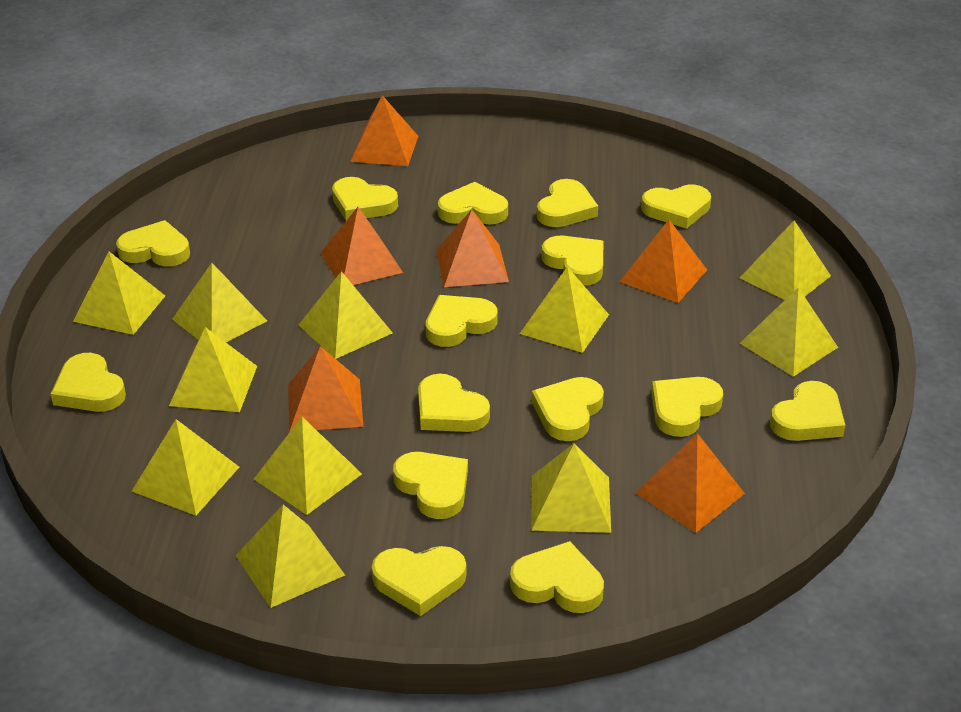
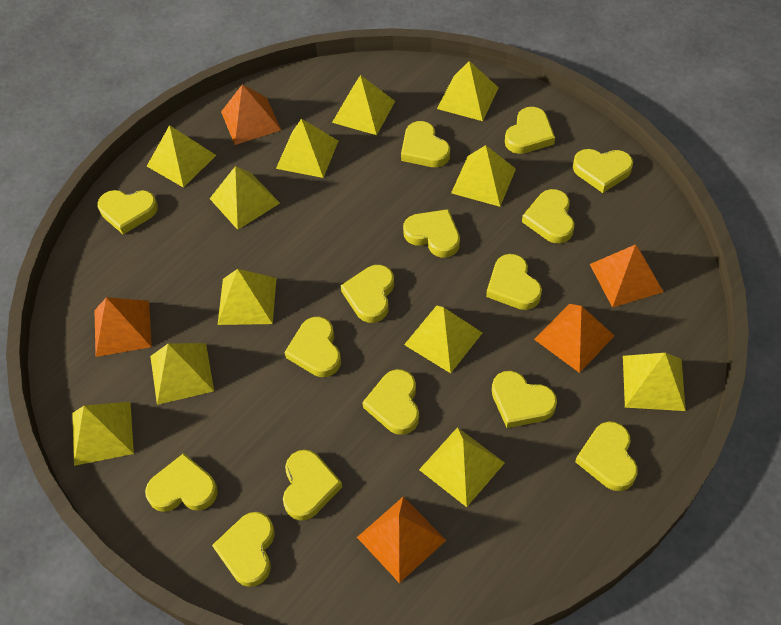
orange pyramid: 6 -> 5
yellow pyramid: 11 -> 12

